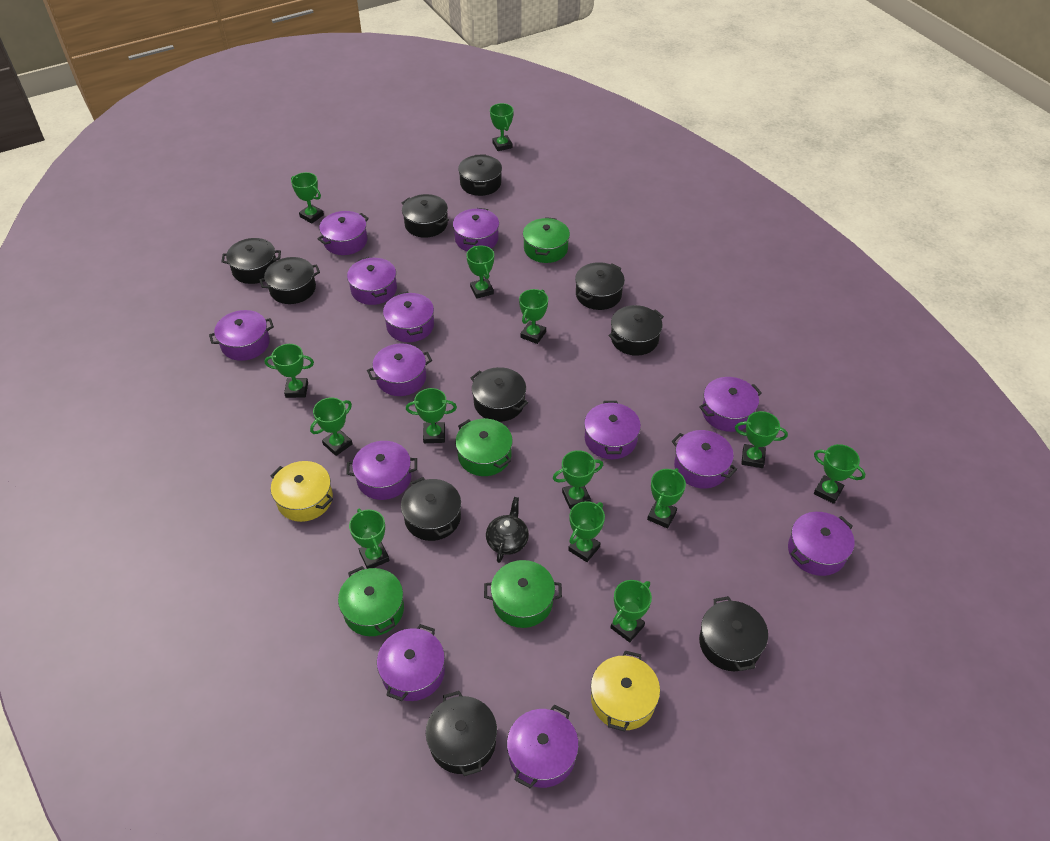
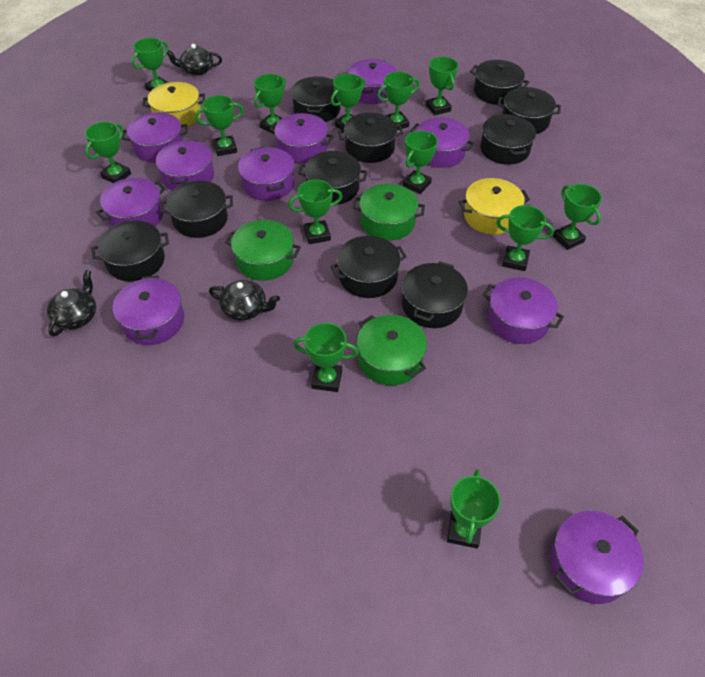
black teapot: 1 -> 3
green pot: 4 -> 3
green trophy: 14 -> 13
purple pot: 13 -> 10

